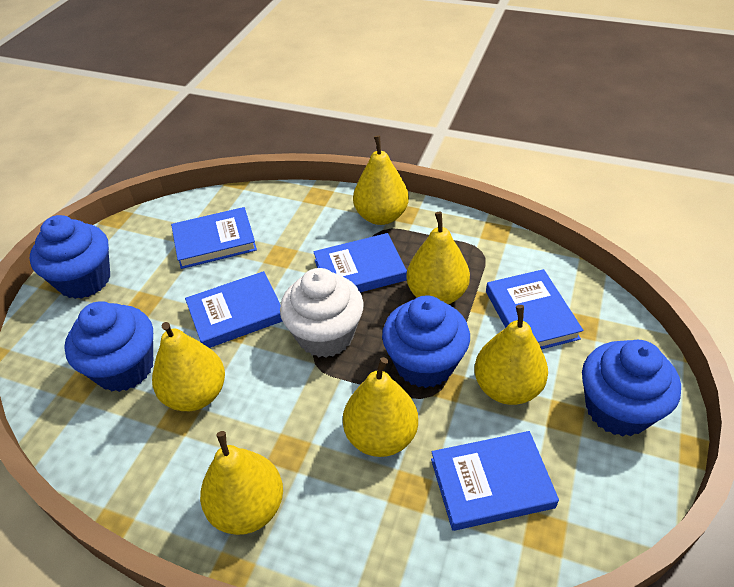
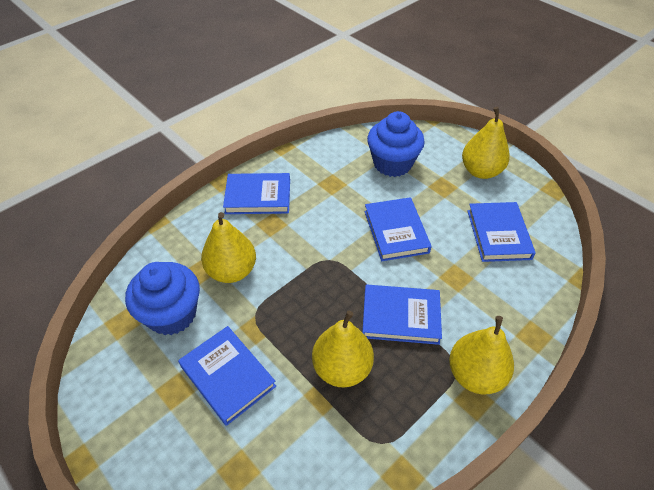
blue cupcake: 4 -> 2
white cupcake: 1 -> 0
yellow pear: 6 -> 4

